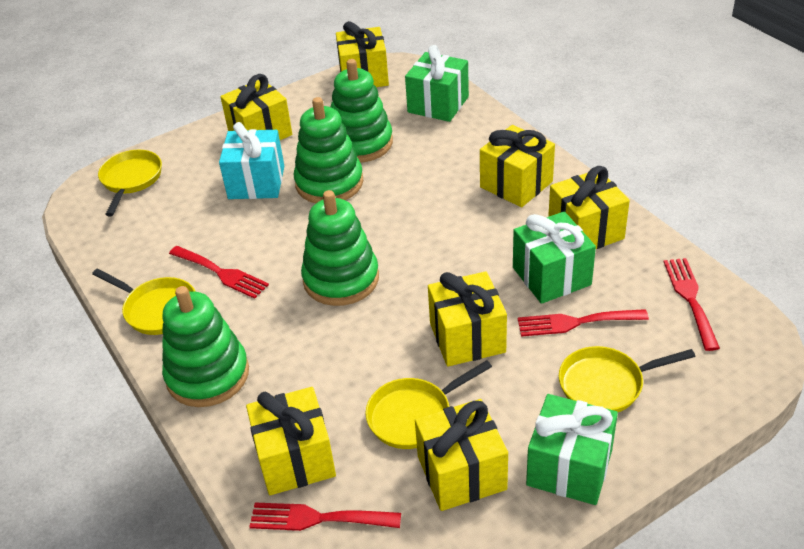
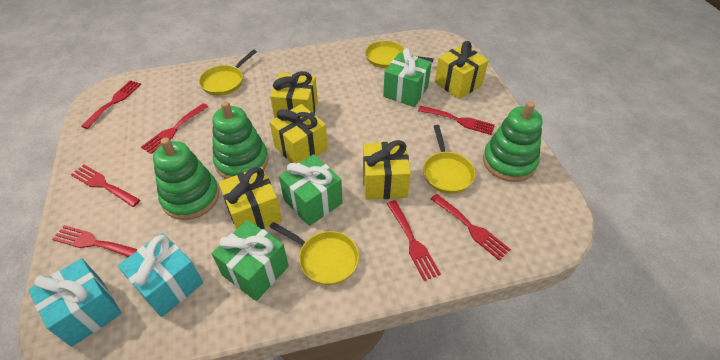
green stacking toy: 4 -> 3
red fork: 4 -> 7
turquoise gift: 1 -> 2
yellow gift: 7 -> 5

